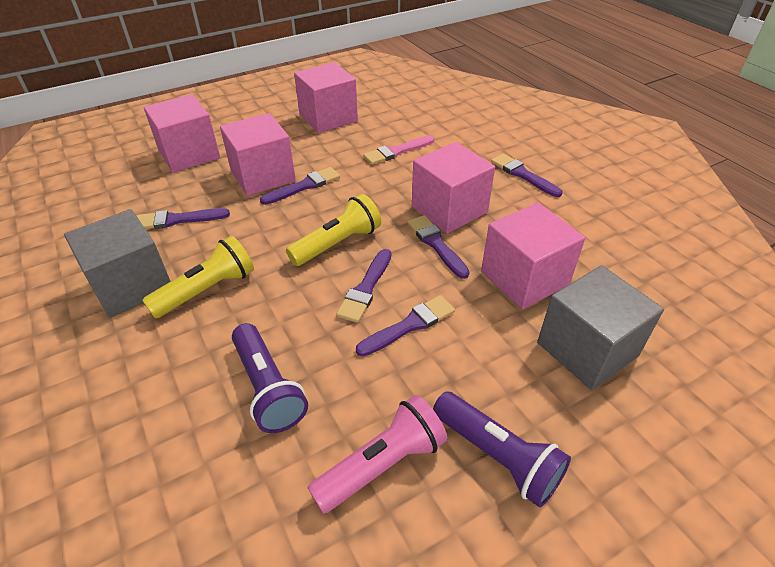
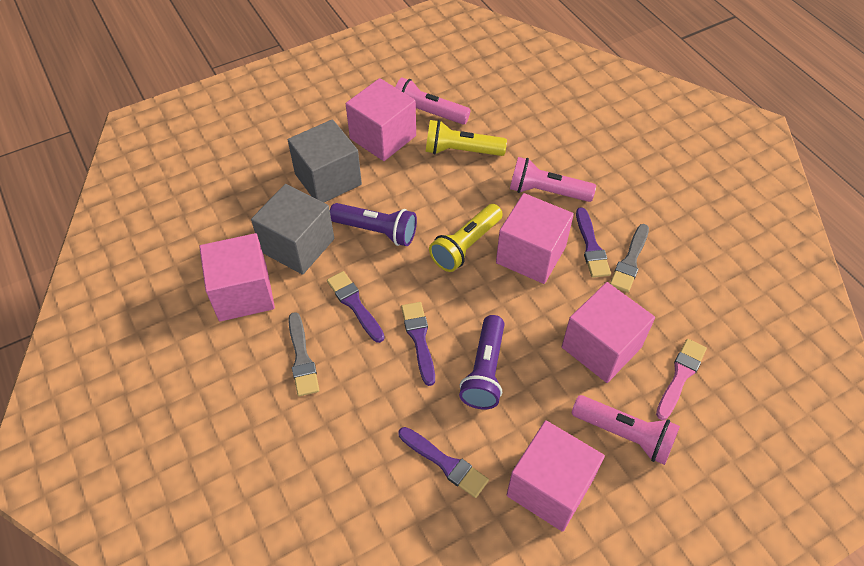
grey brush: 0 -> 2
pink flashlight: 1 -> 3
purple brush: 6 -> 4

